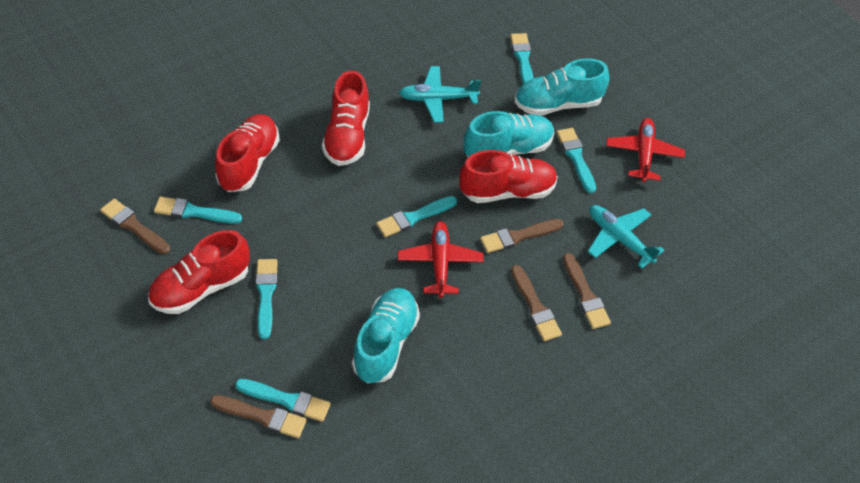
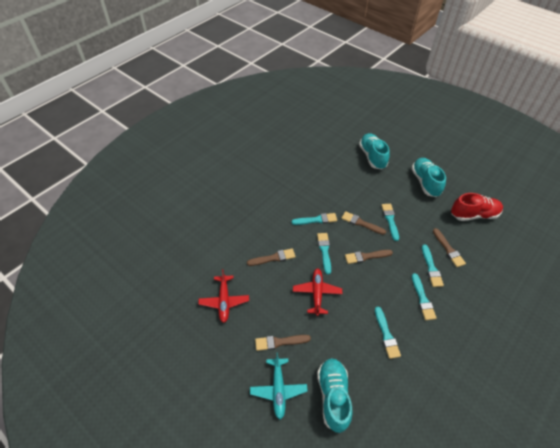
red shoe: 4 -> 1
turquoise plane: 2 -> 1

